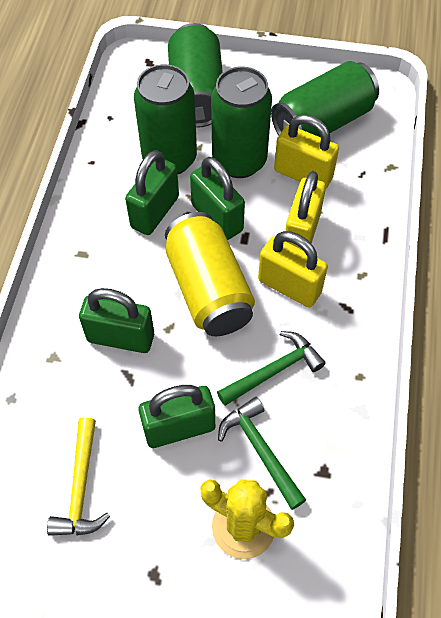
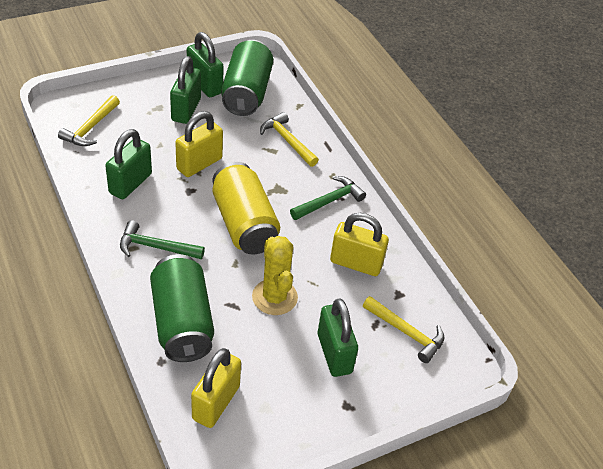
green can: 4 -> 2
yellow hammer: 1 -> 3

